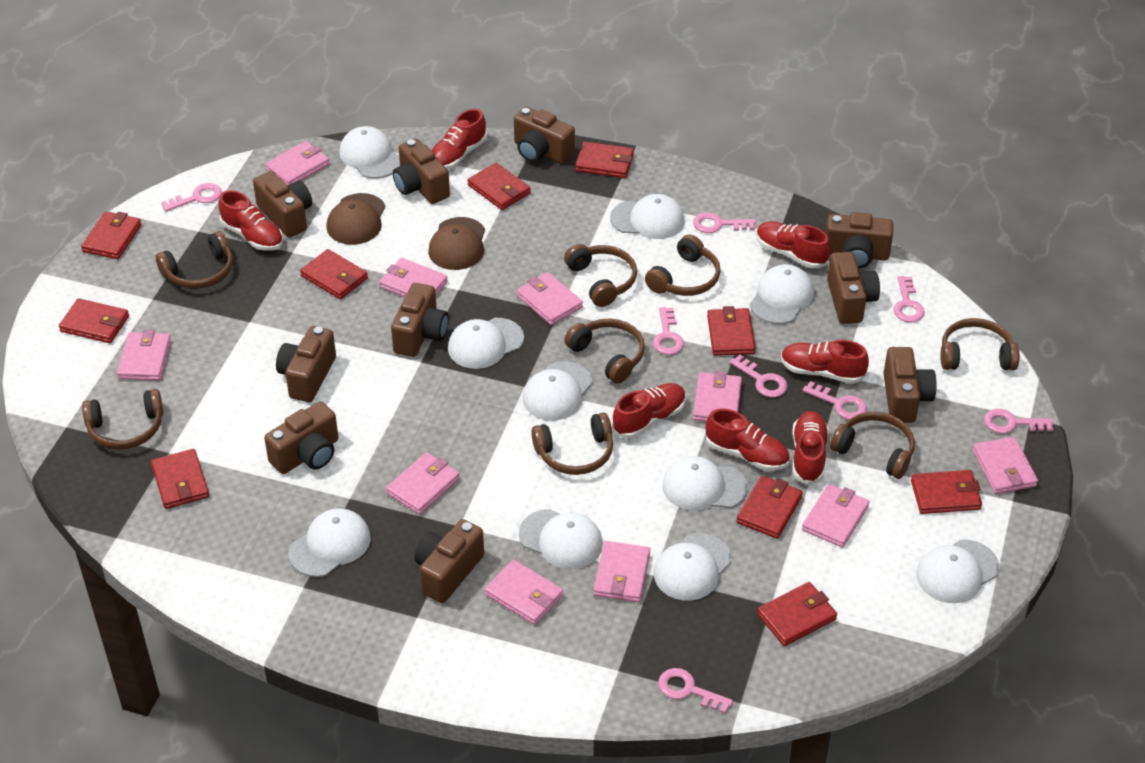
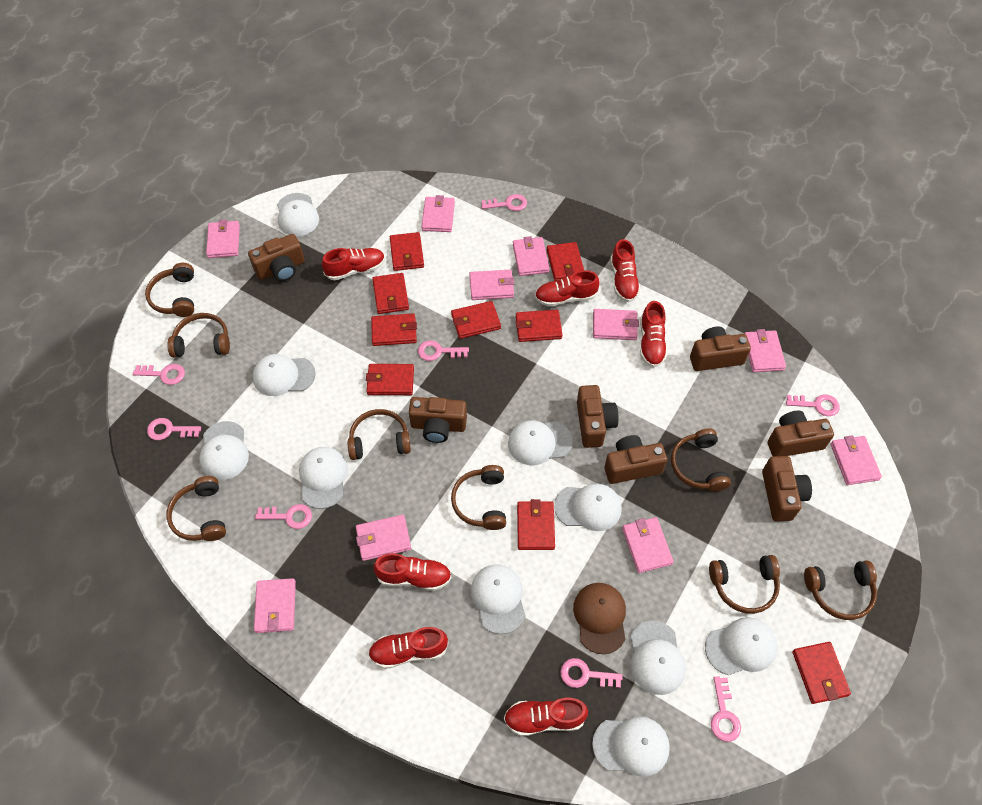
brown camera: 10 -> 7
brown cap: 2 -> 1
red wallet: 10 -> 9

